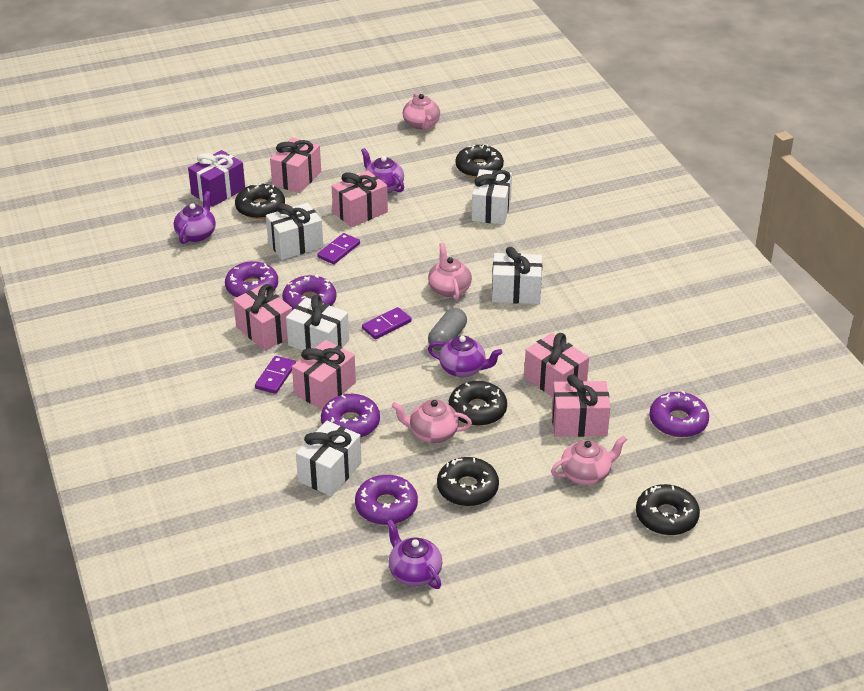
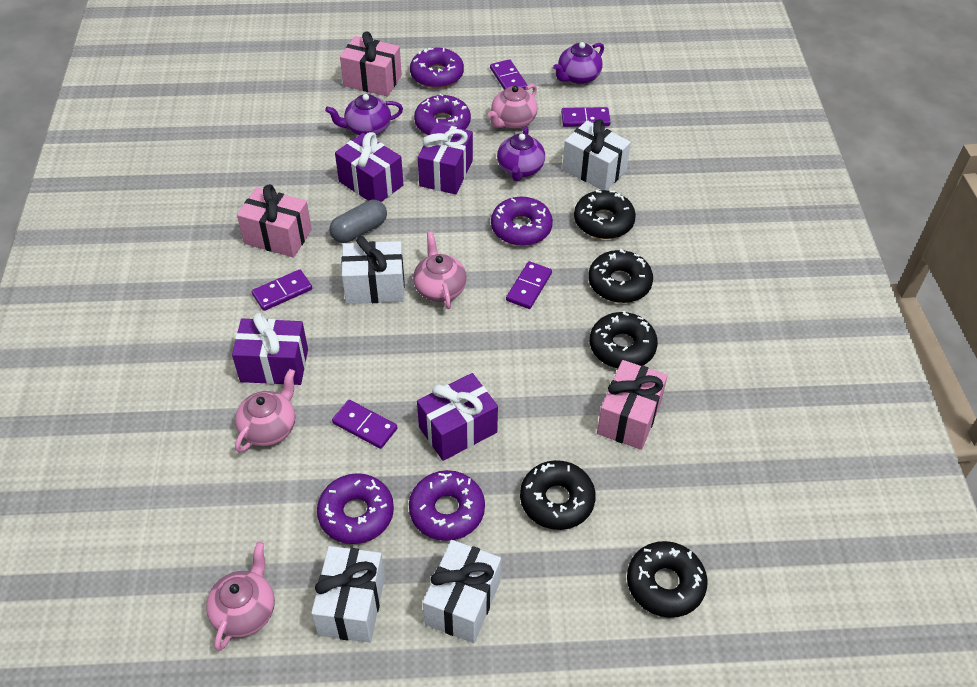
pink gift: 6 -> 3
purple domino: 3 -> 5
purple gift: 1 -> 4
purple teapot: 4 -> 3
white gift: 5 -> 4

